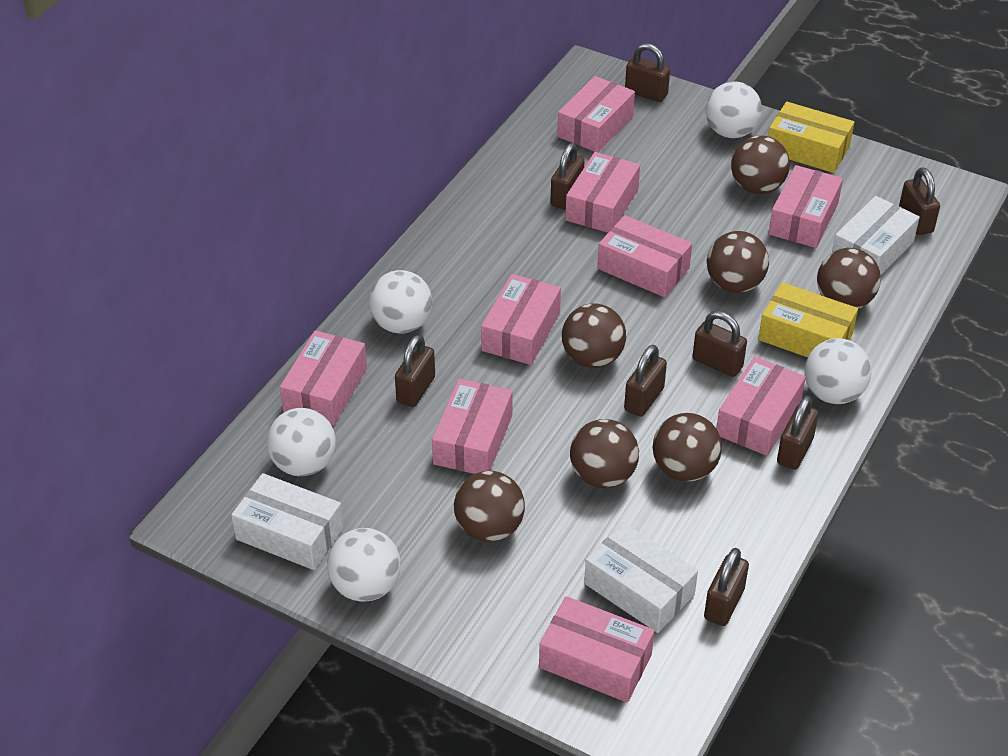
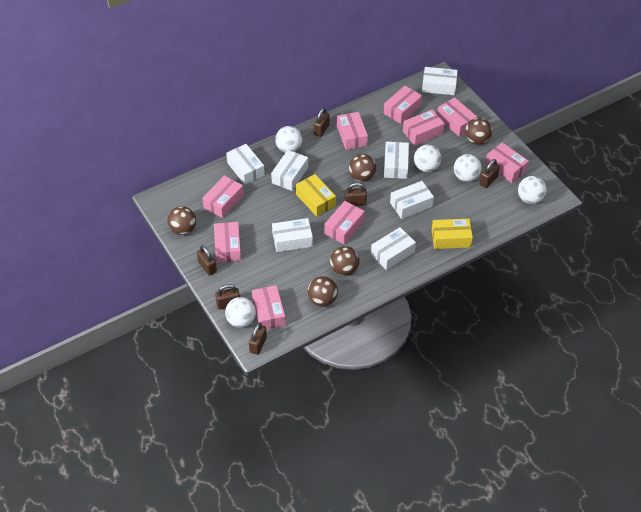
brown ball: 7 -> 5
brown padlock: 8 -> 6
white box: 3 -> 7

